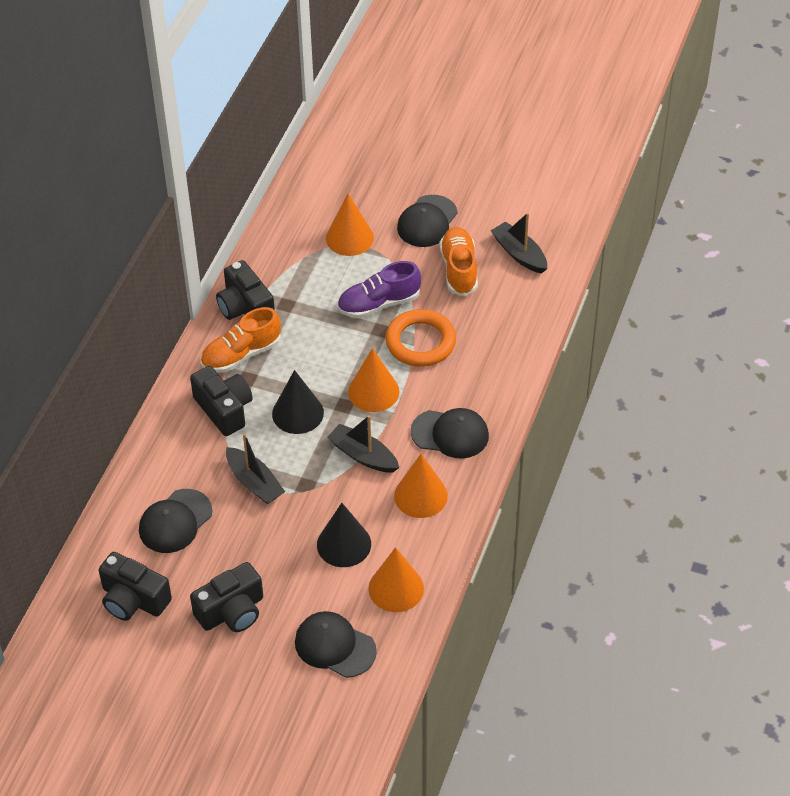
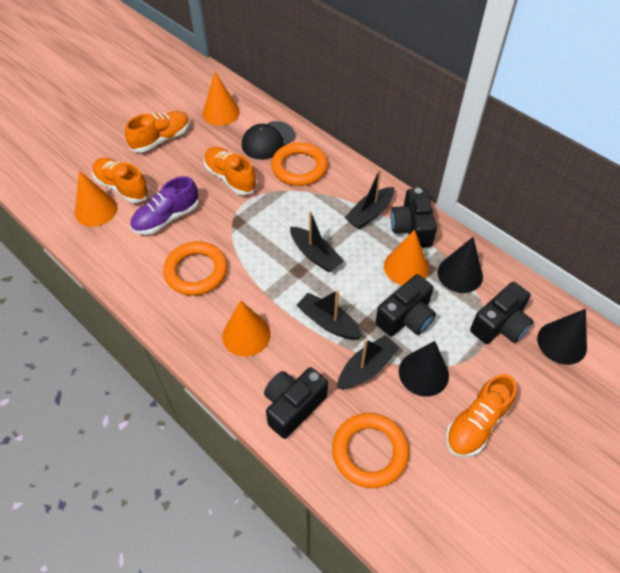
black boat: 3 -> 4
black cap: 4 -> 1
black cone: 2 -> 3
orange ring: 1 -> 3
orange shoe: 2 -> 4

